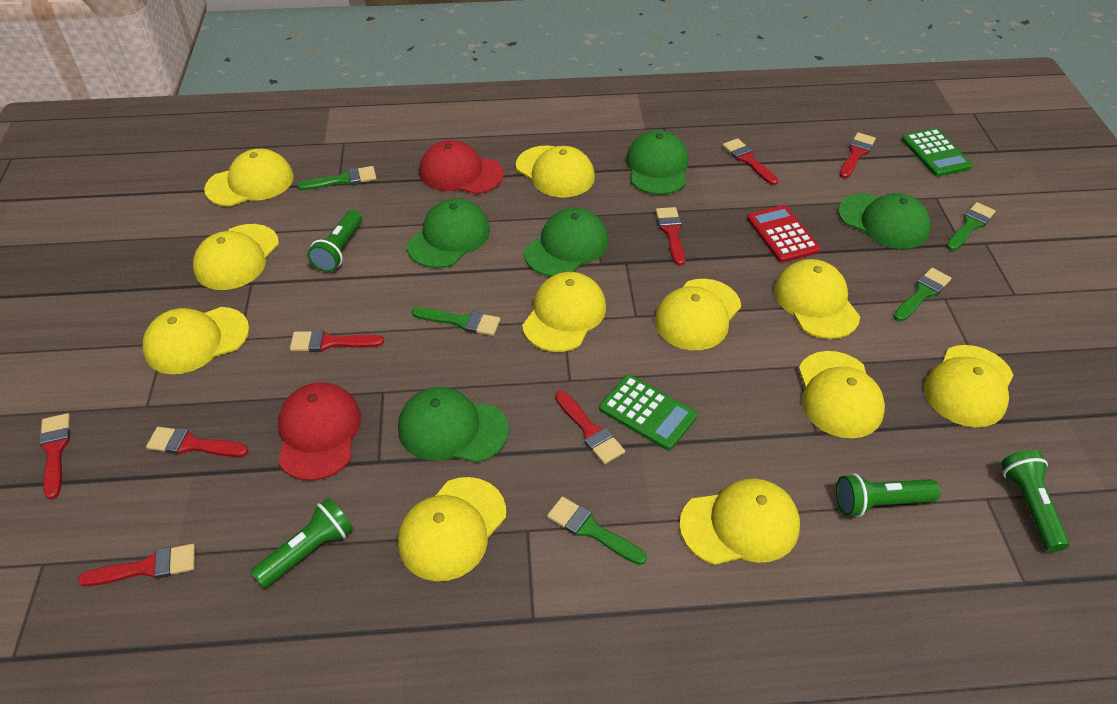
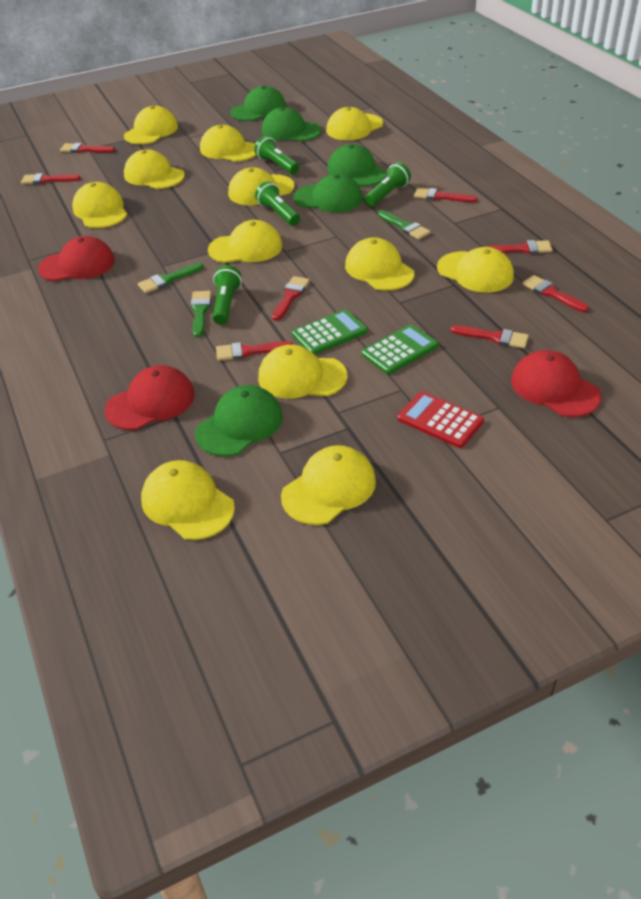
green brush: 5 -> 3
red cap: 2 -> 3
yellow cap: 11 -> 12

